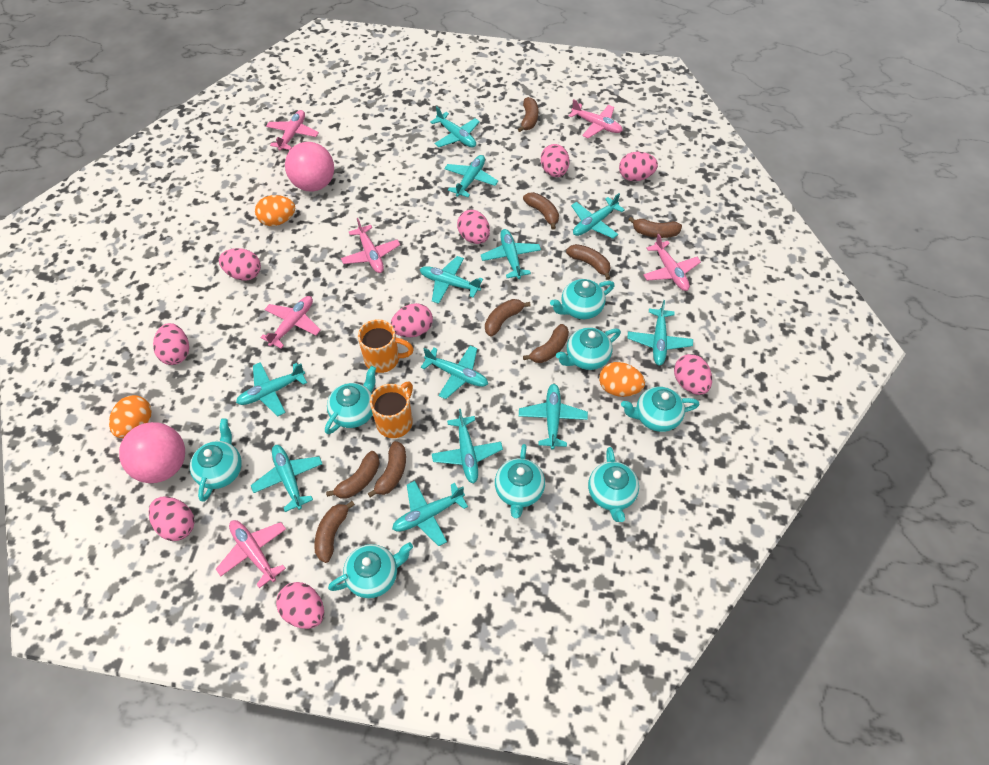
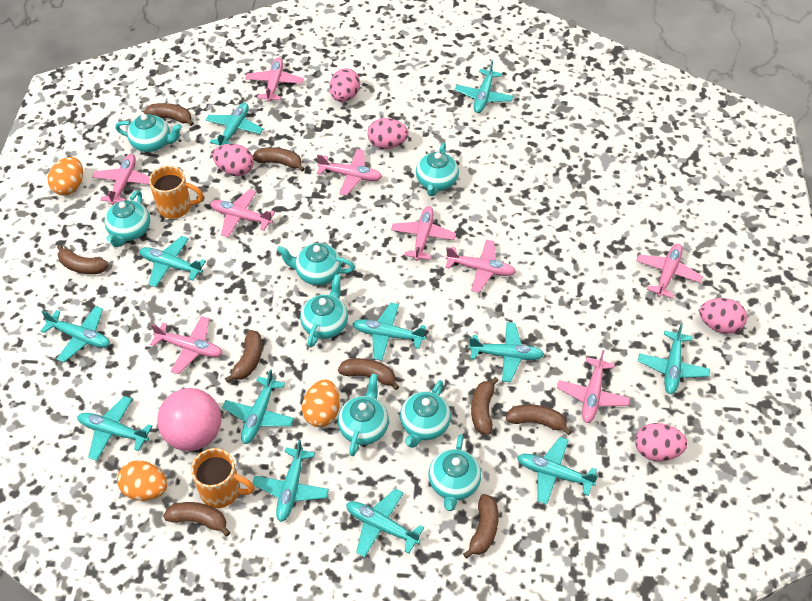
pink ball: 2 -> 1
pink egg: 9 -> 5
pink plane: 6 -> 9

